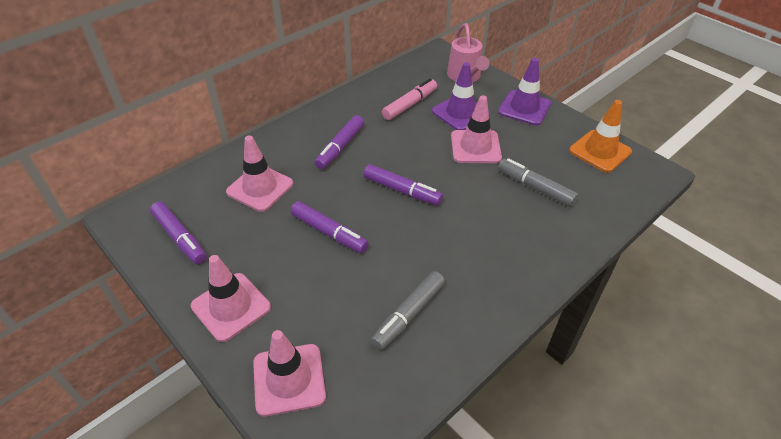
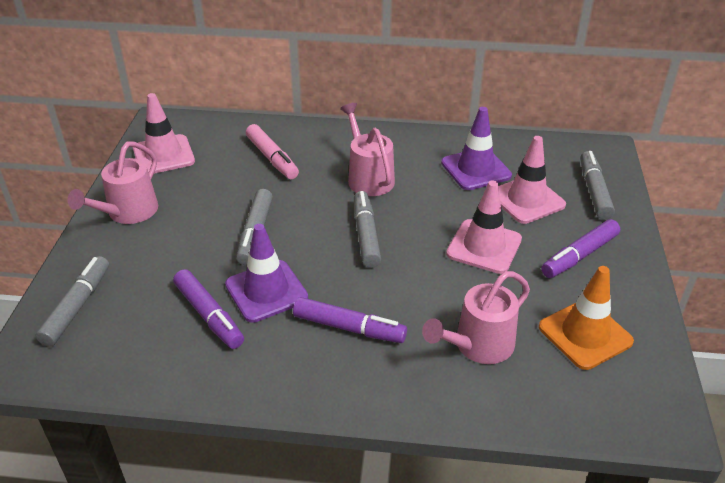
grey marker: 2 -> 4
pink traffic cone: 4 -> 3
pink watering can: 1 -> 3
purple marker: 4 -> 3

